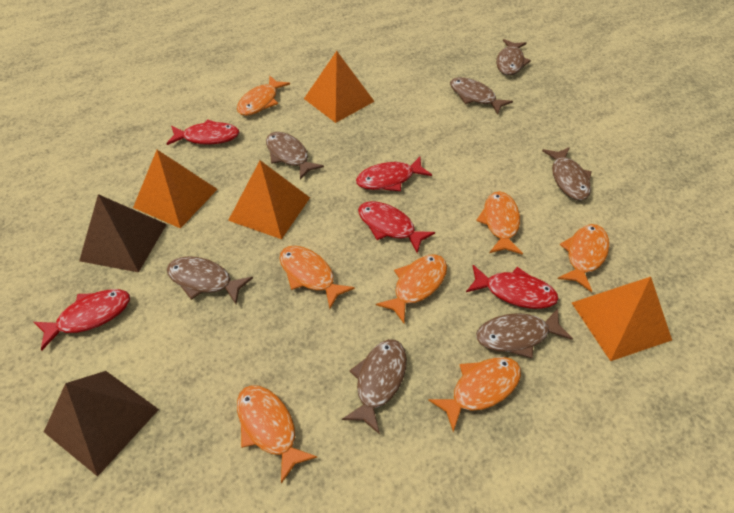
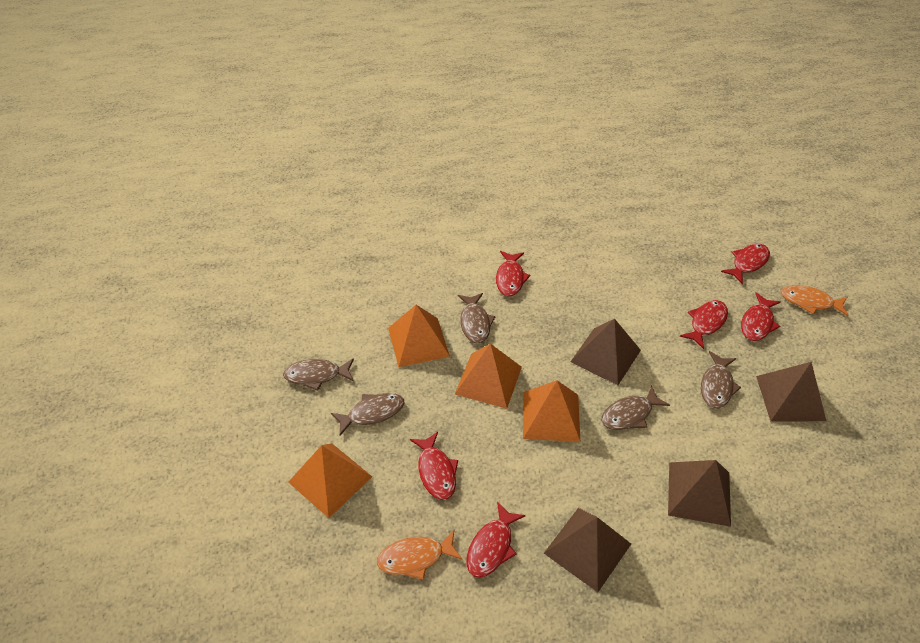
brown fish: 7 -> 5
brown pyramid: 2 -> 4
orange fish: 7 -> 2
red fish: 5 -> 6

